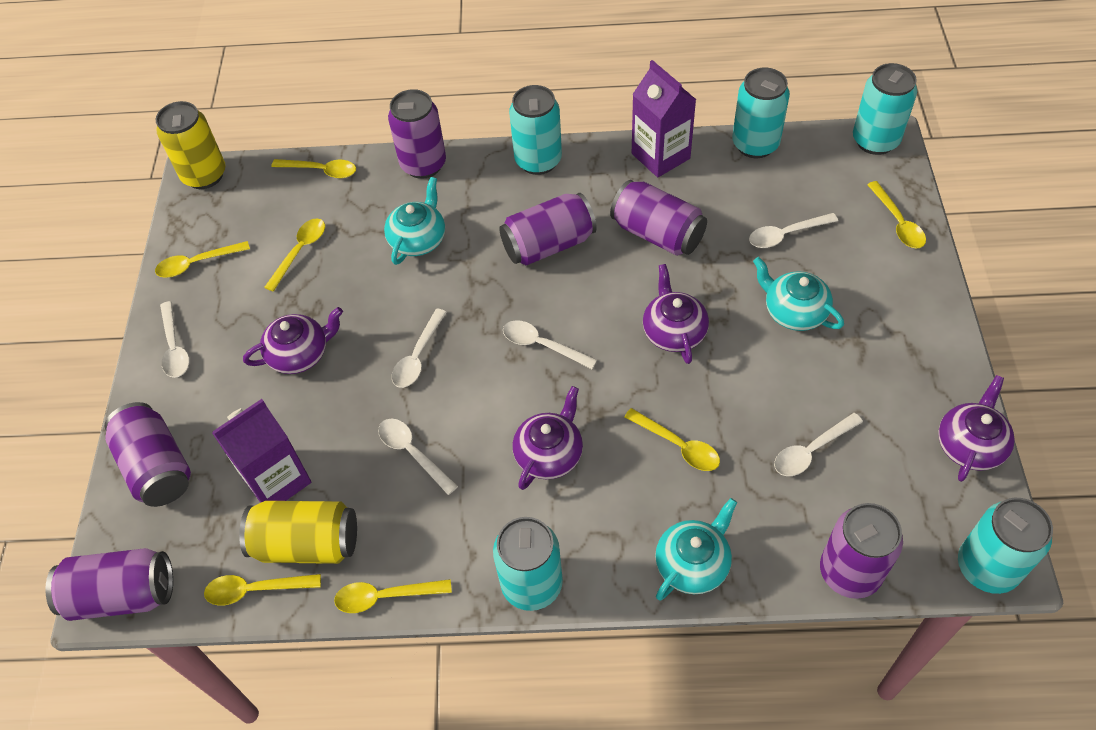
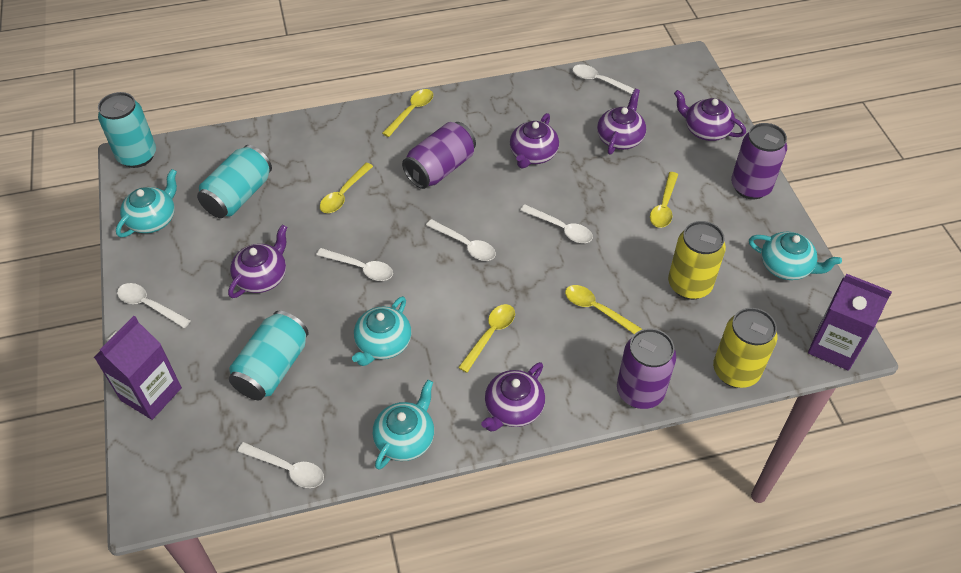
purple can: 6 -> 3
purple teapot: 4 -> 5
turquoise can: 5 -> 3
turquoise teapot: 3 -> 4
yellow spoon: 7 -> 5

